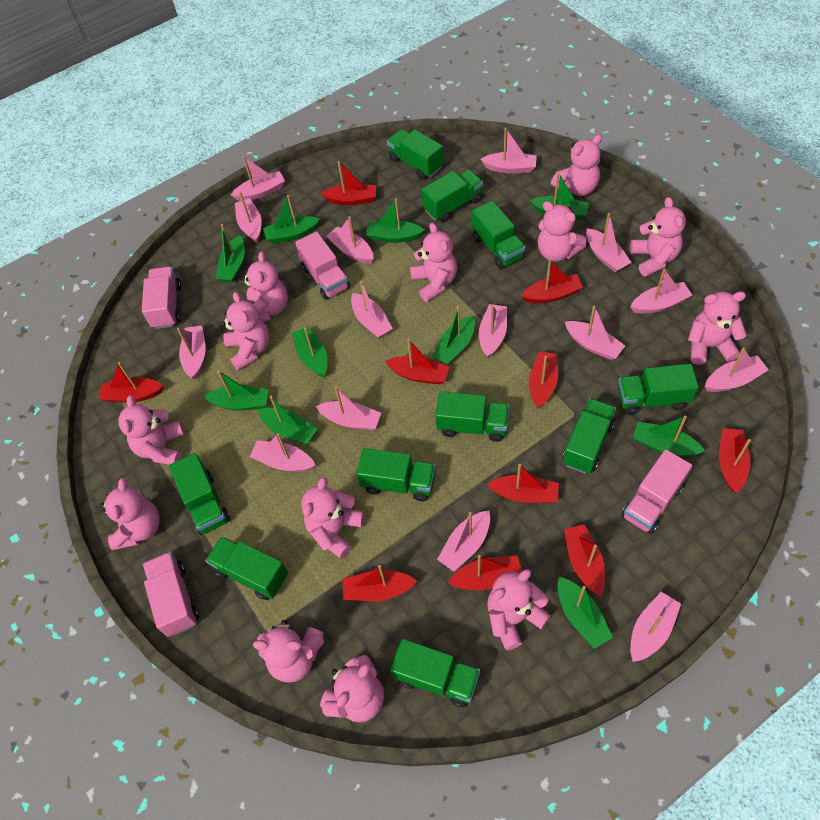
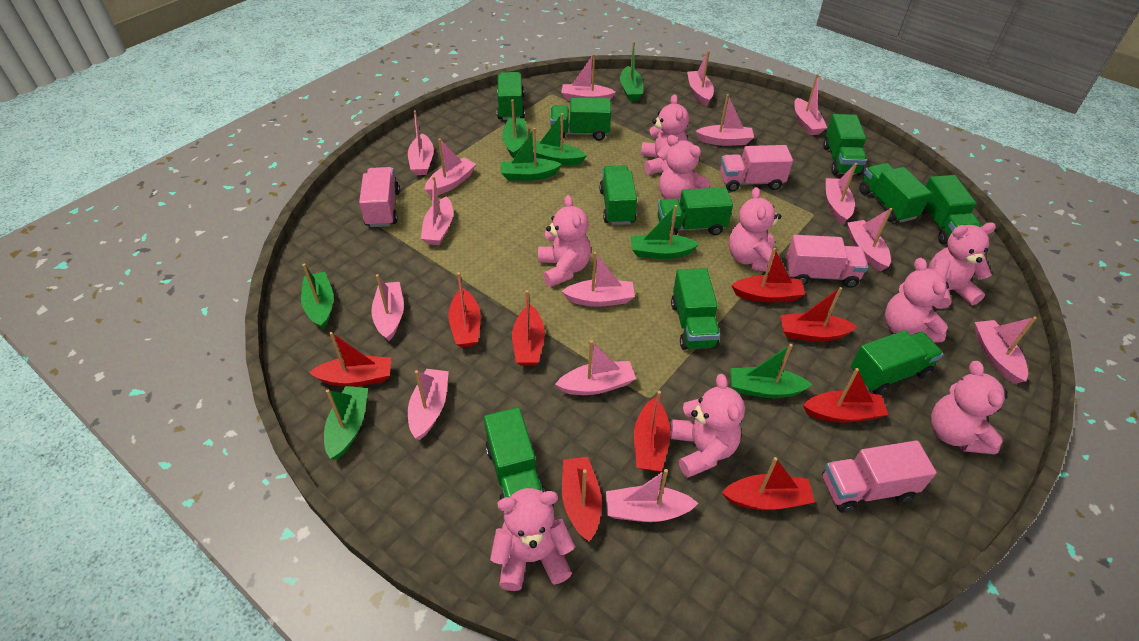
green boat: 10 -> 8
pink teddy bear: 13 -> 9
red boat: 10 -> 9

